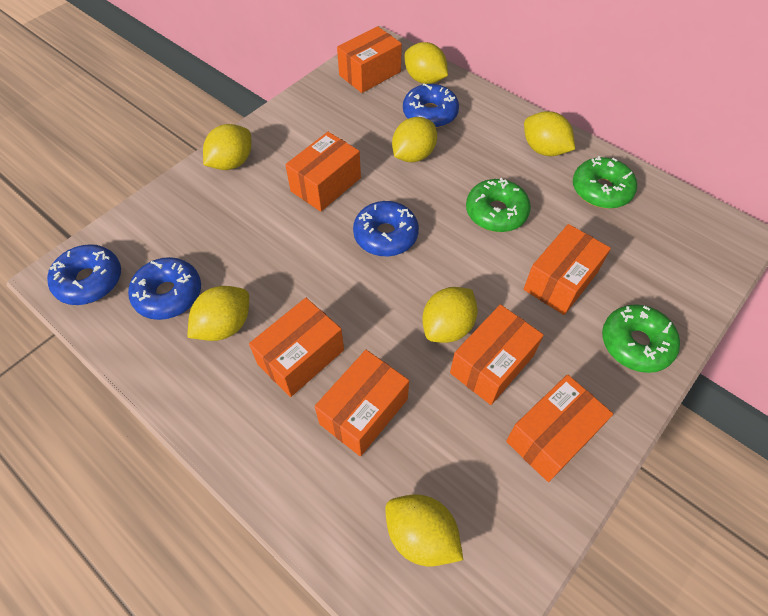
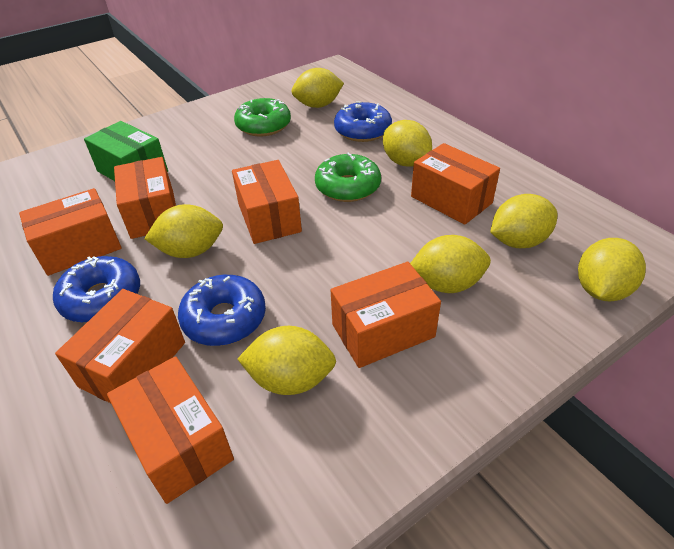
blue donut: 4 -> 3
green box: 0 -> 1
green donut: 3 -> 2

